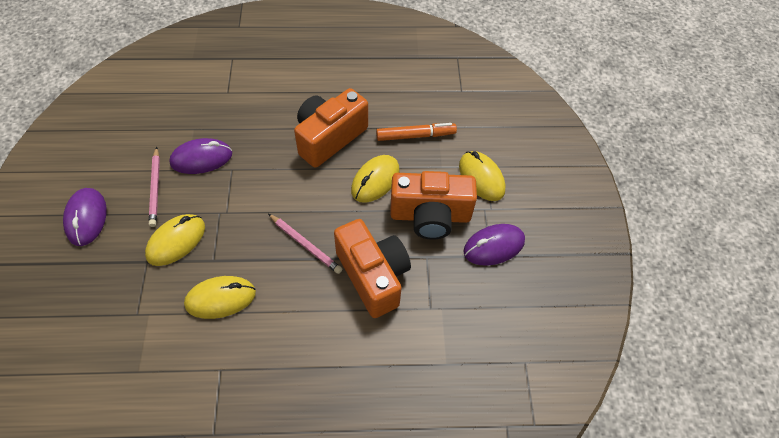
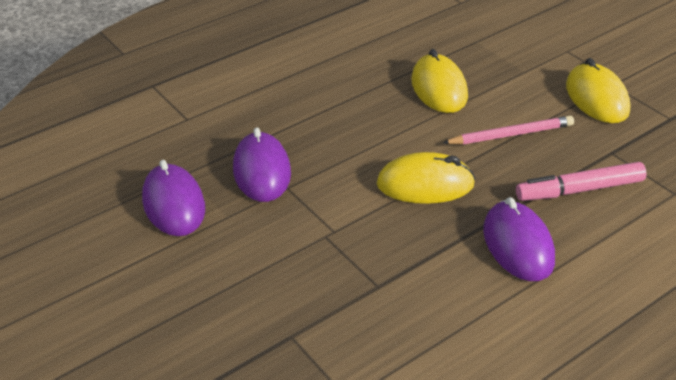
orange camera: 3 -> 0
orange marker: 1 -> 0
pink marker: 0 -> 1
pink pencil: 2 -> 1
yellow mouse: 4 -> 3

